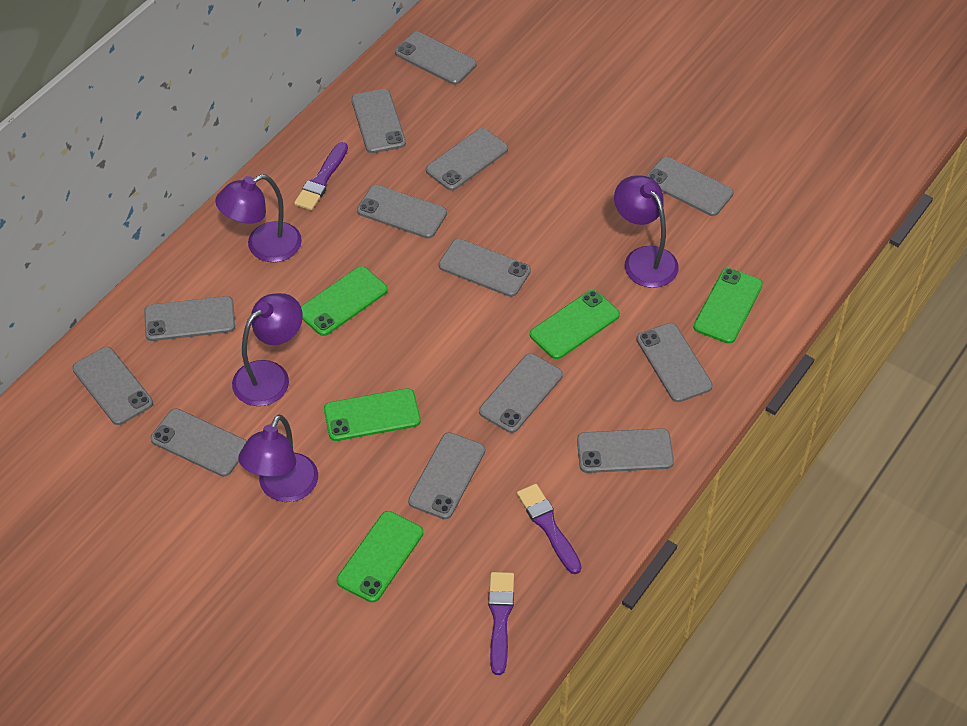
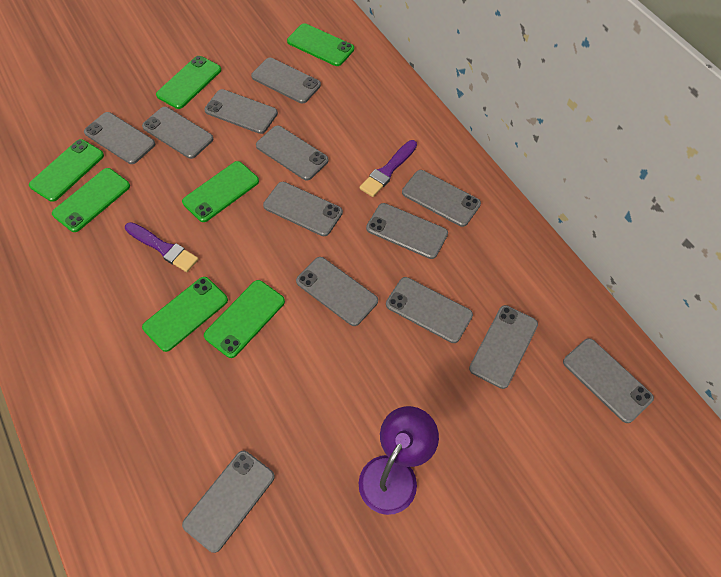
green phone: 5 -> 7
purple brush: 3 -> 2
purple lamp: 4 -> 1

